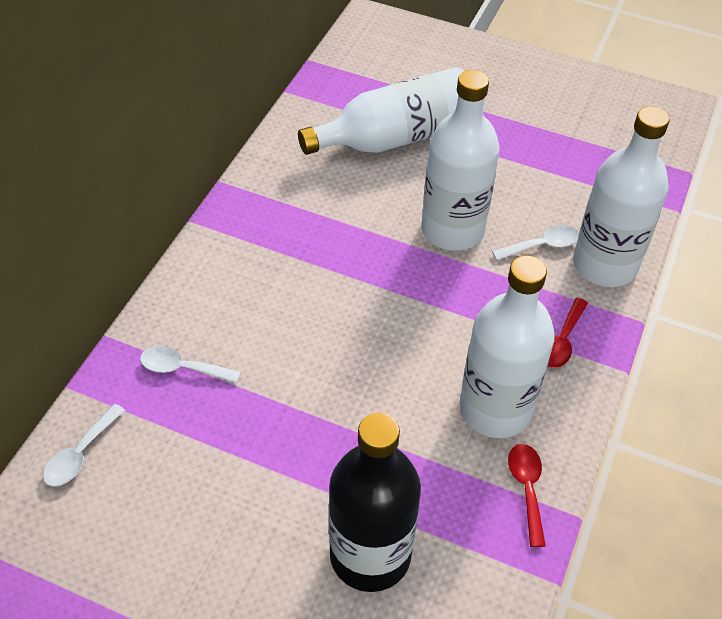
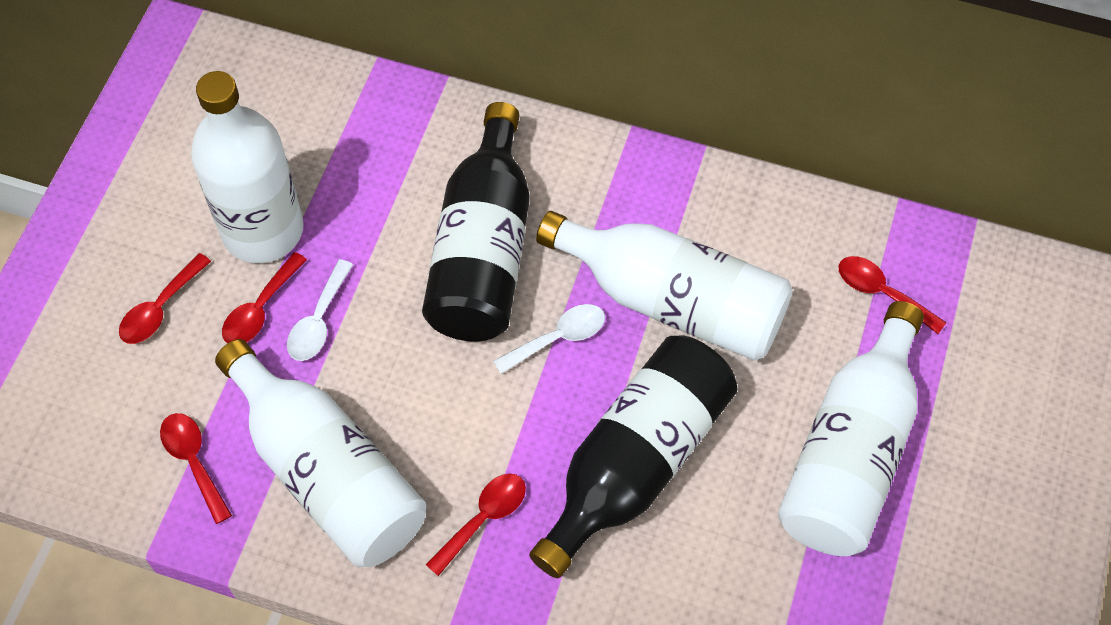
black bottle: 1 -> 2
red spoon: 2 -> 5
white spoon: 3 -> 2

